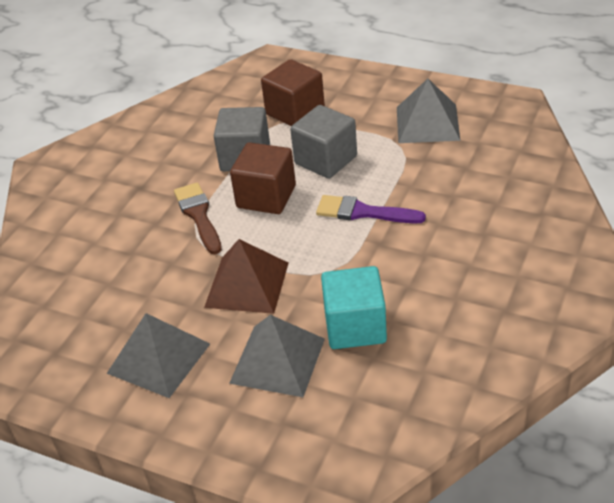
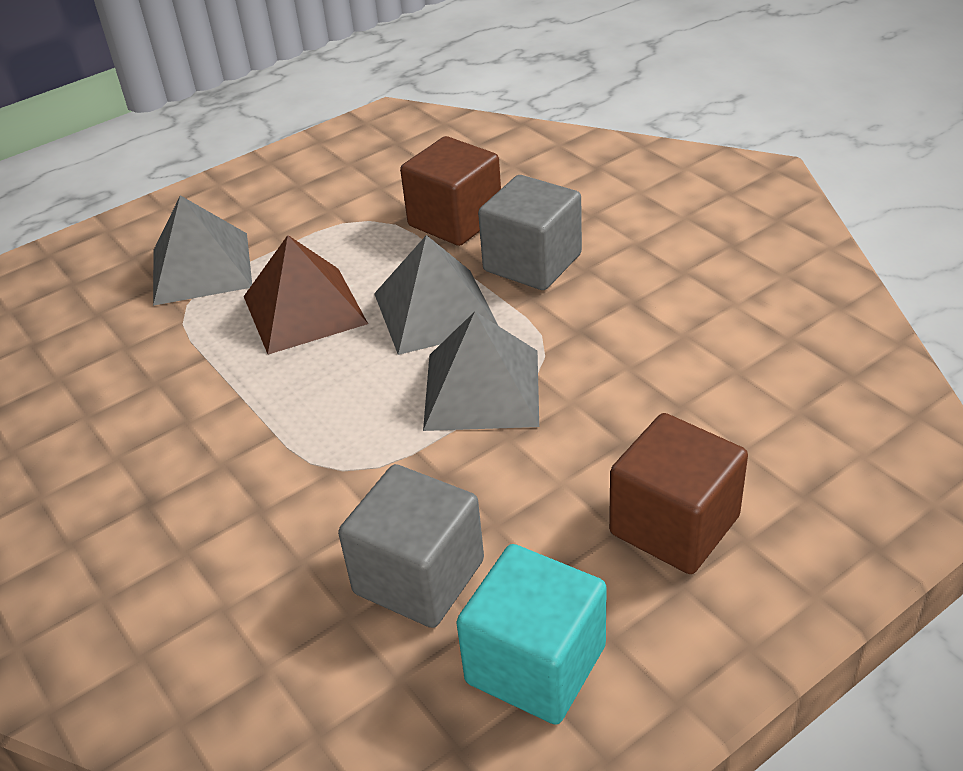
brown brush: 1 -> 0
purple brush: 1 -> 0

